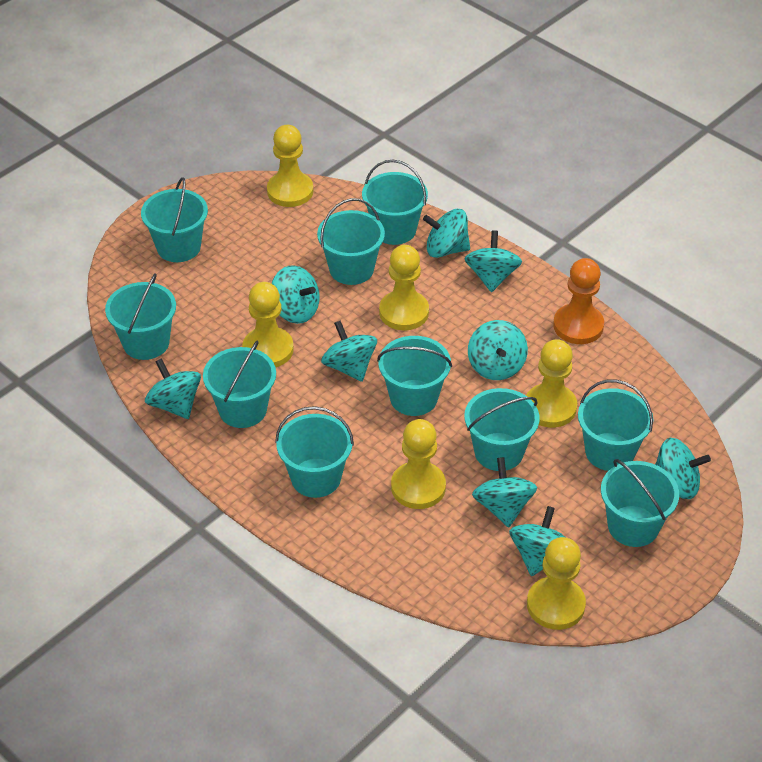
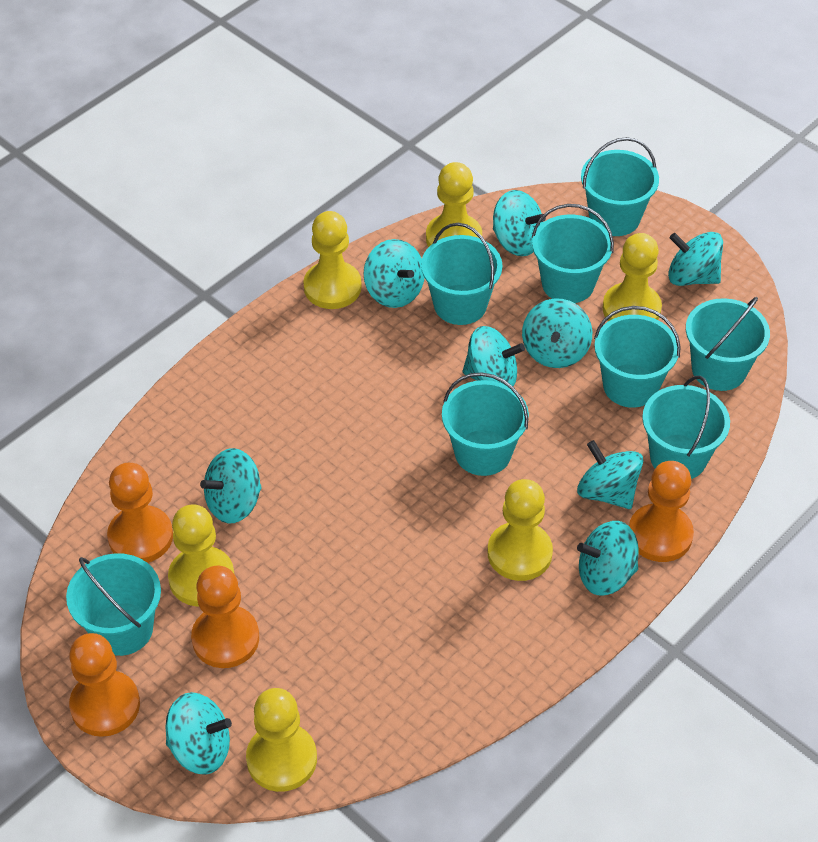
orange pawn: 1 -> 4
turquoise bucket: 10 -> 8

